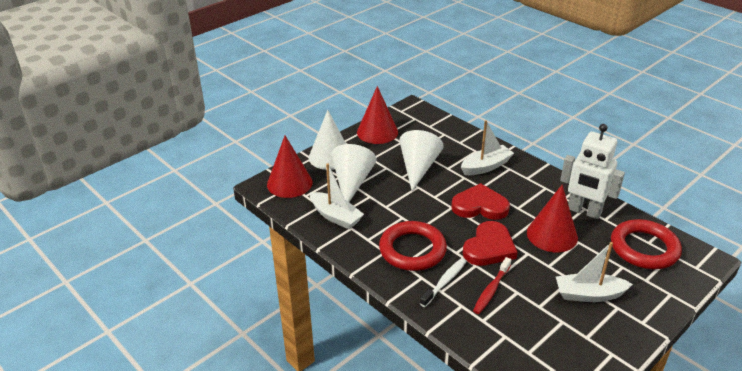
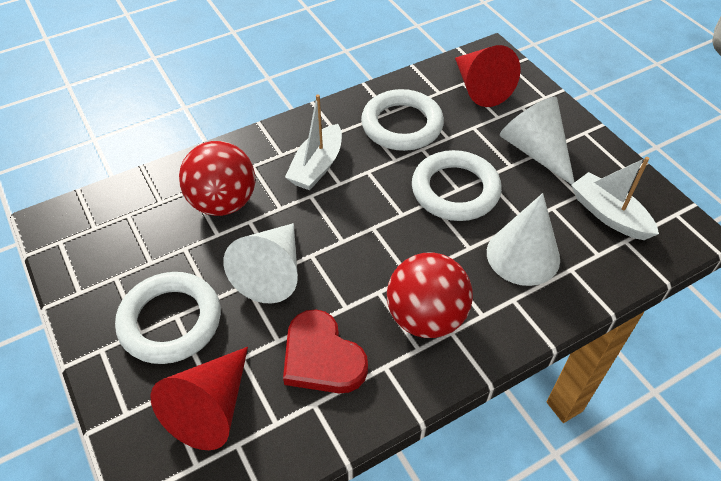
red ball: 0 -> 2
red cone: 3 -> 2
red heart: 2 -> 1
red ring: 2 -> 0
red toothbrush: 1 -> 0
white boat: 3 -> 2
white ring: 0 -> 3
white robot: 1 -> 0
white toothbrush: 1 -> 0

